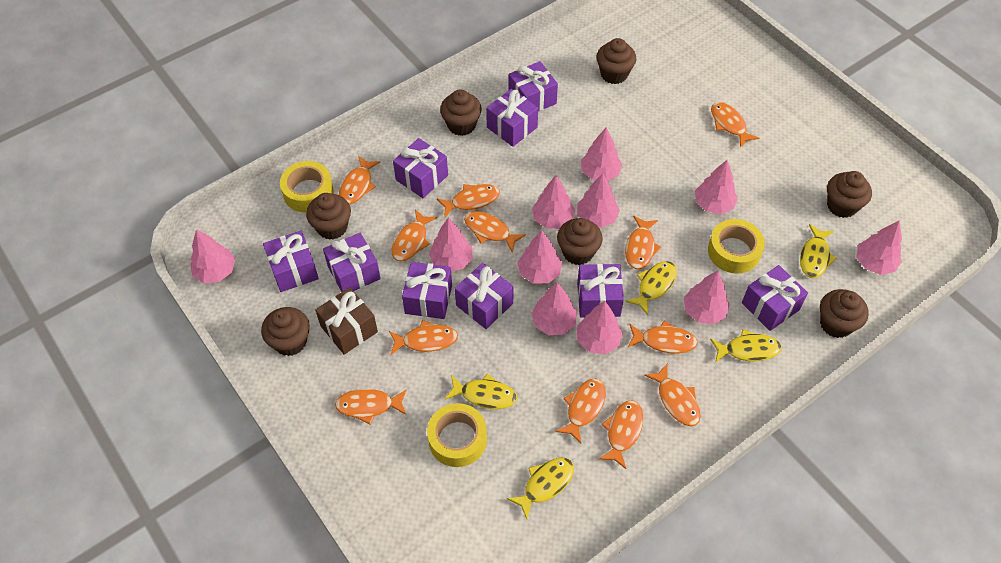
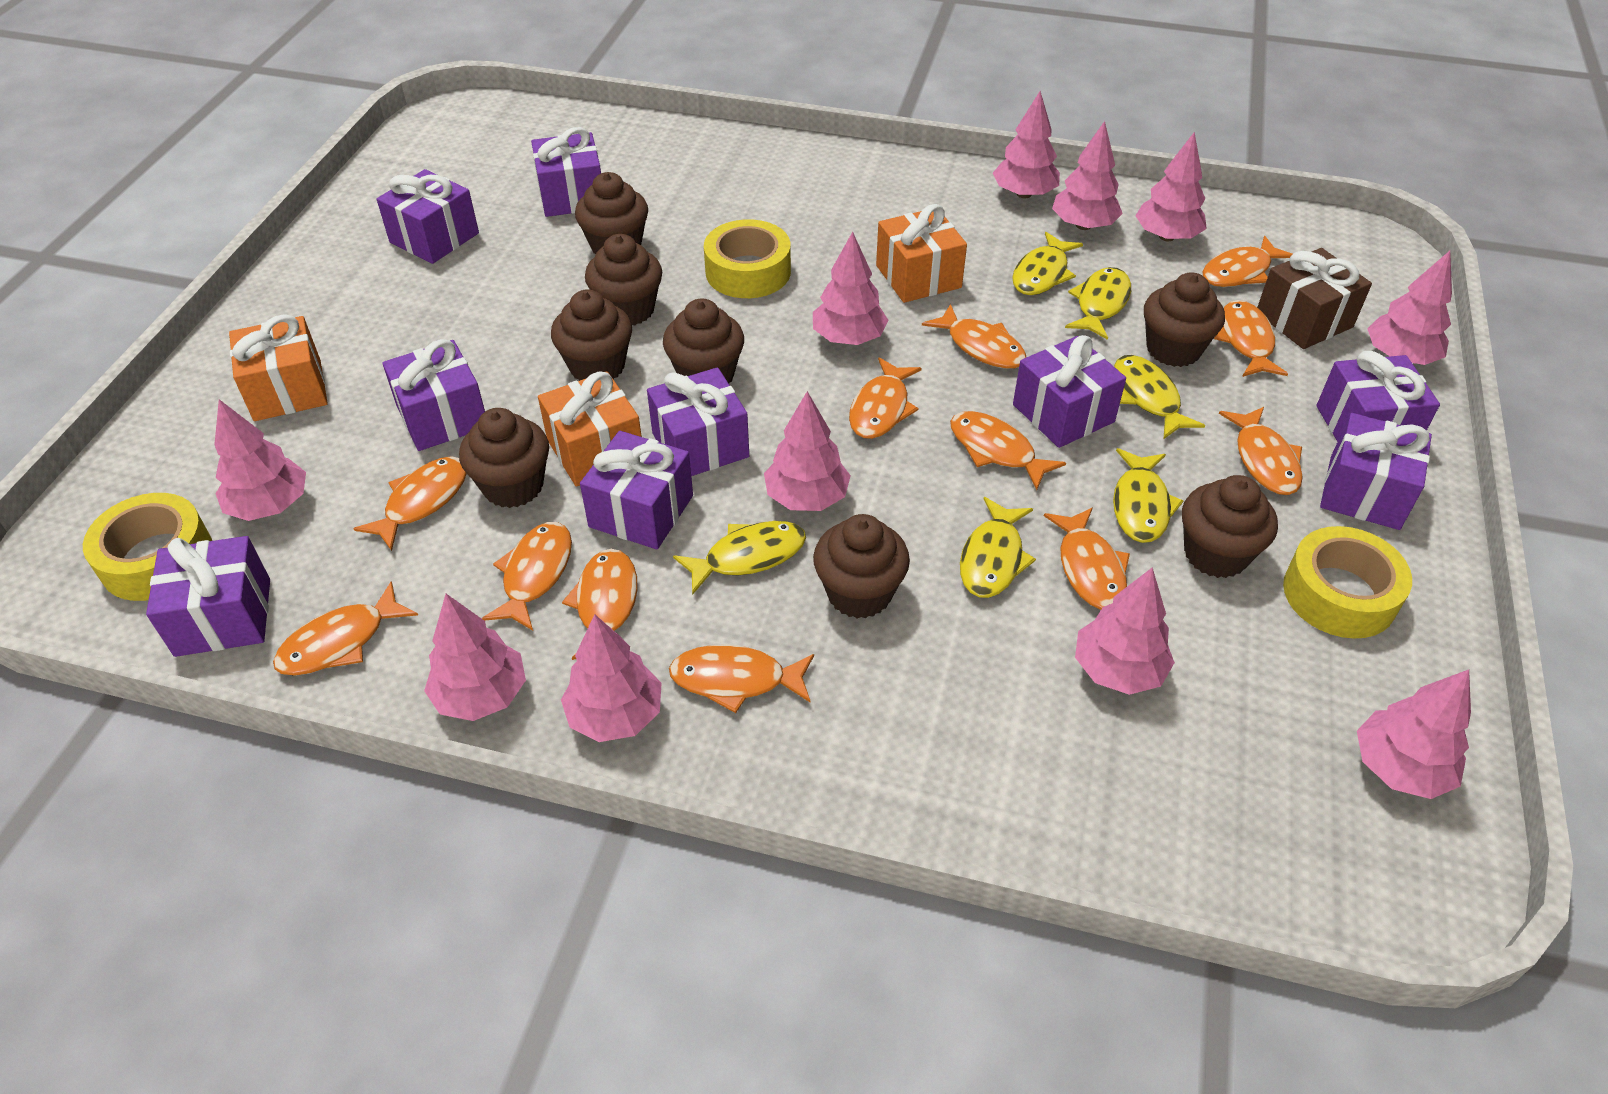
brown cupcake: 7 -> 8
orange gift: 0 -> 3
yellow fish: 5 -> 6

